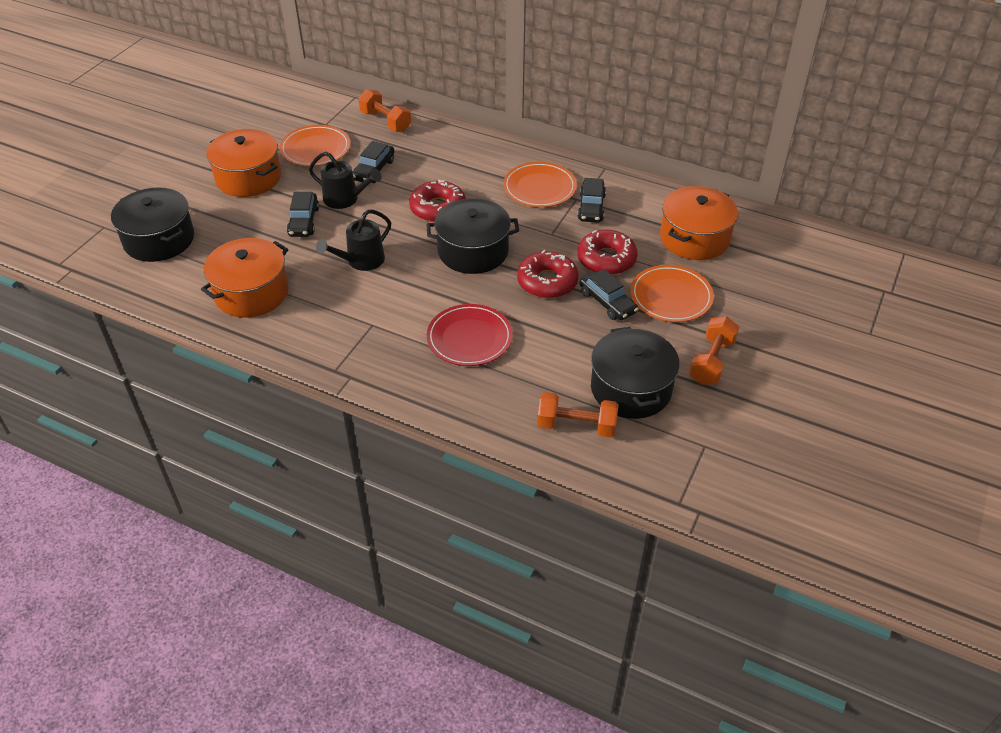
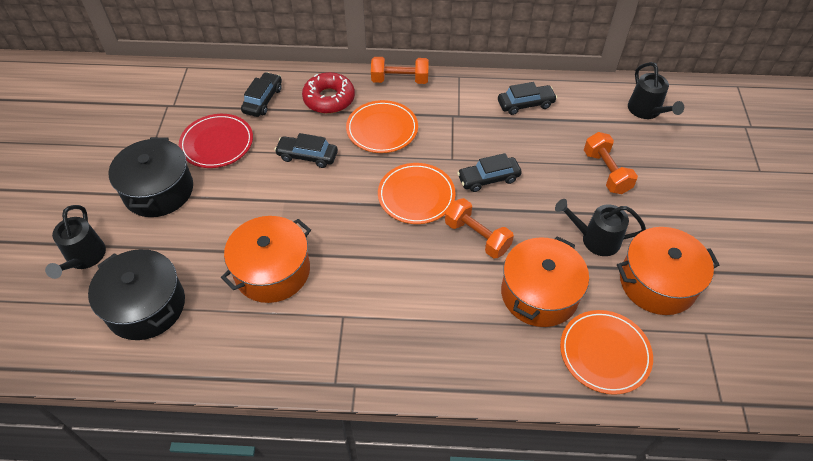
black pot: 3 -> 2
black watering can: 2 -> 3
red donut: 3 -> 1

